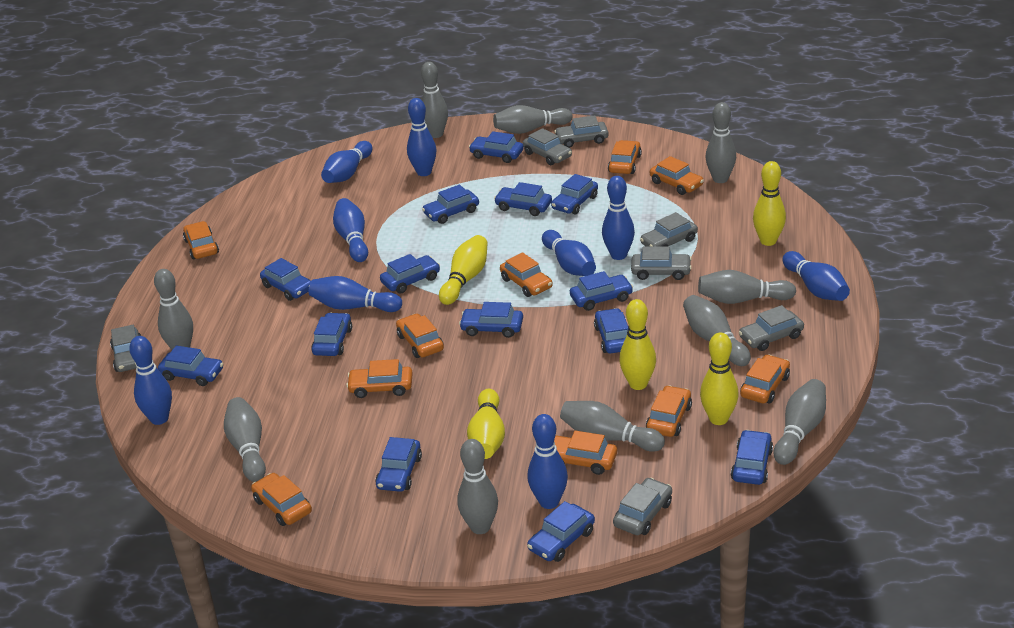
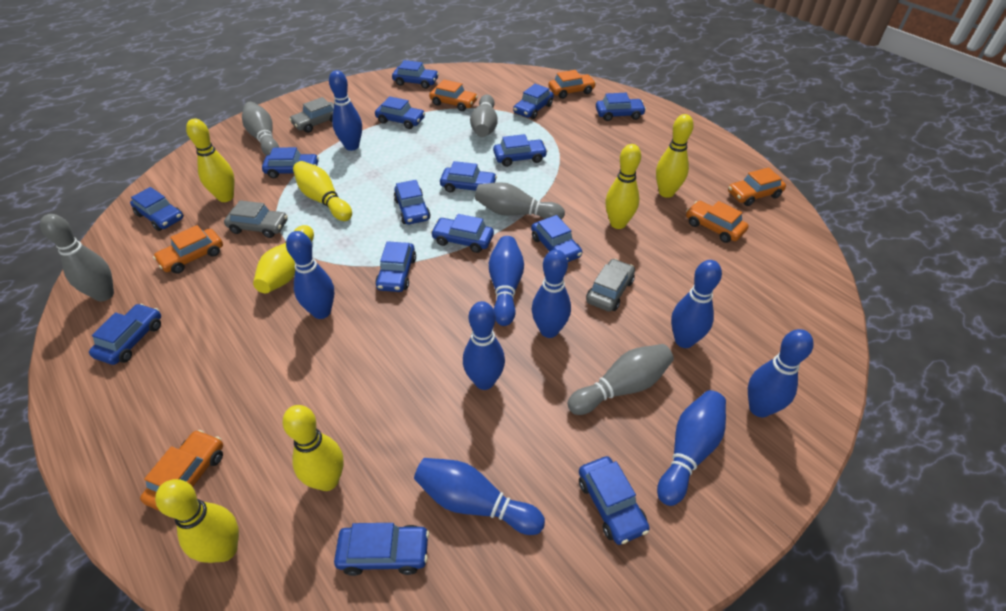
blue car: 14 -> 15
grey bowling pin: 10 -> 5
grey car: 7 -> 3
orange car: 10 -> 6
yellow bowling pin: 5 -> 7

